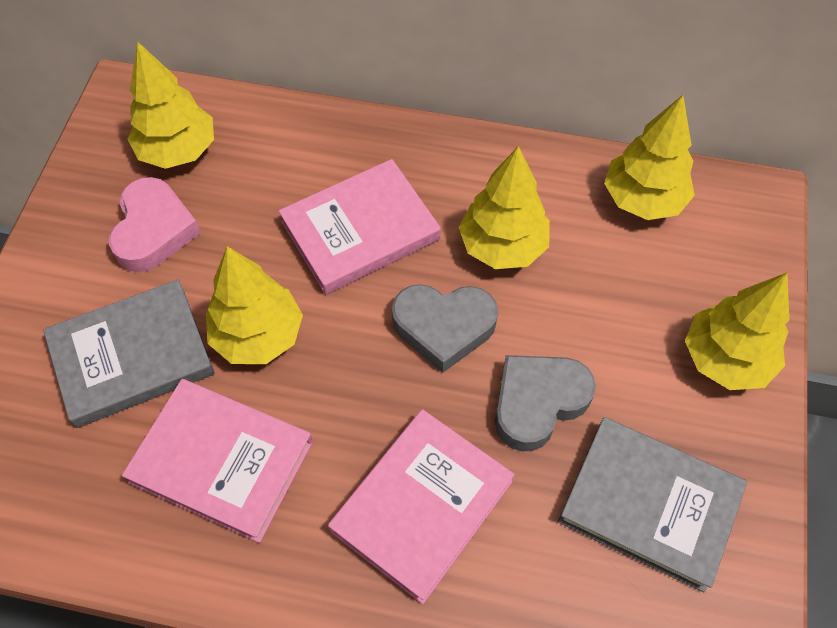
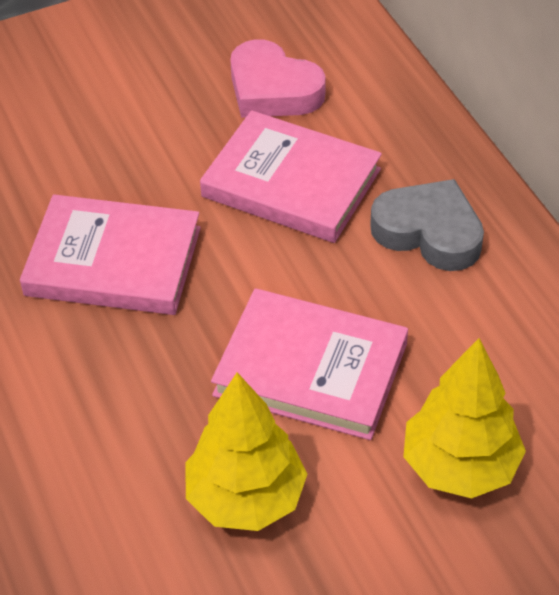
grey book: 2 -> 0
grey heart: 2 -> 1
yellow tree: 5 -> 2

